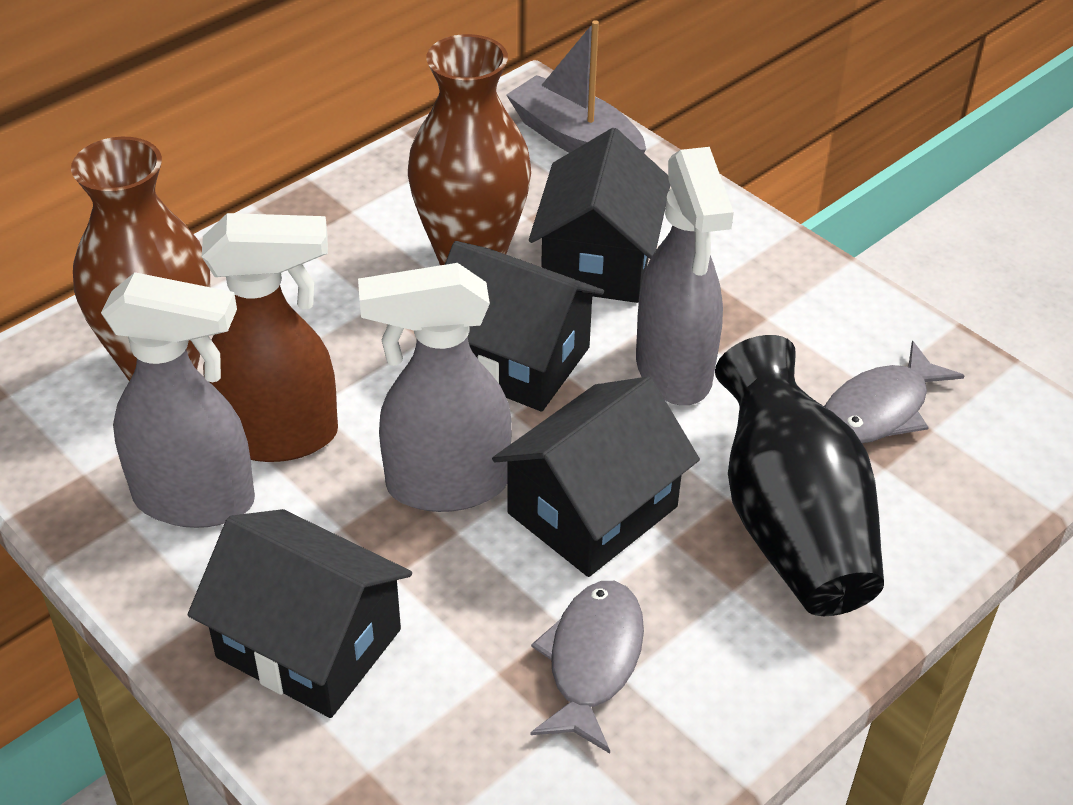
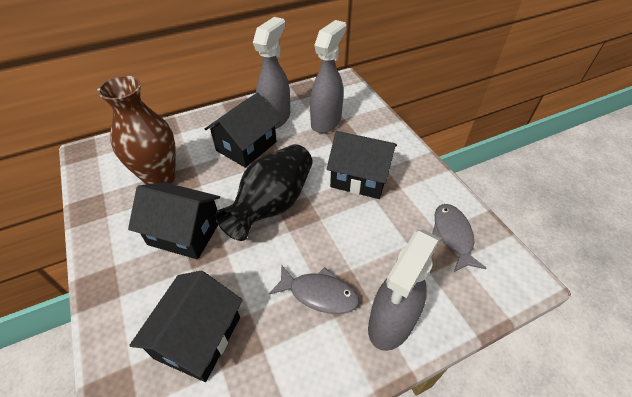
brown spray bottle: 1 -> 0
brown vase: 2 -> 1
grey boat: 1 -> 0

